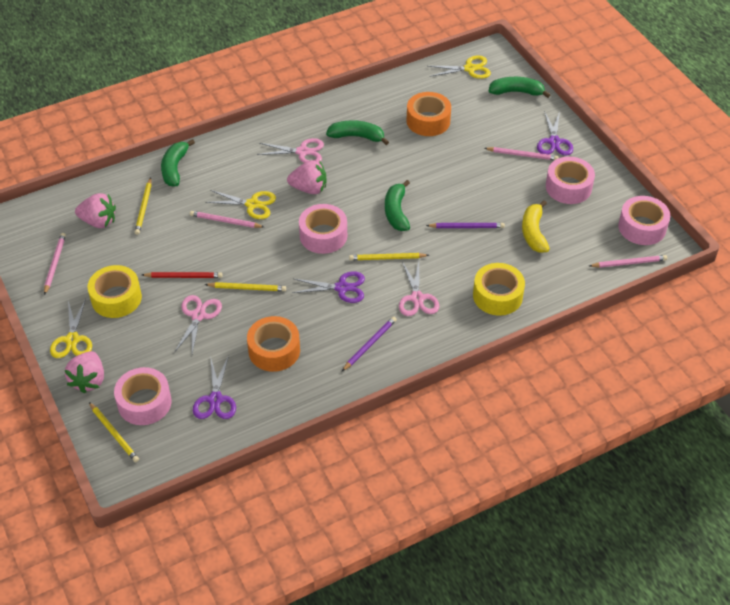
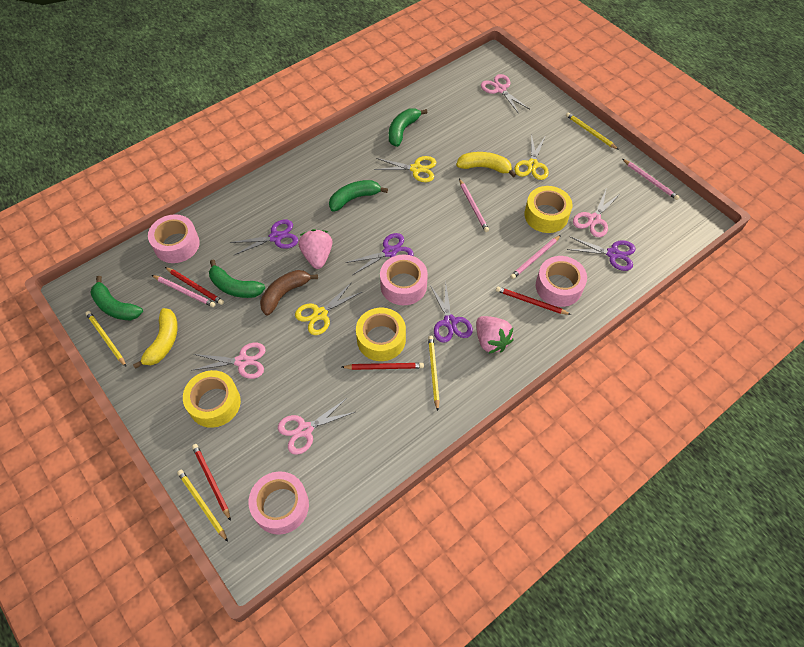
brown banana: 0 -> 1
orange tape: 2 -> 0
pink scissors: 3 -> 4
pink strawberry: 3 -> 2
purple pencil: 2 -> 0
purple scissors: 3 -> 4
red pencil: 1 -> 4
yellow banana: 1 -> 2
yellow tape: 2 -> 3

